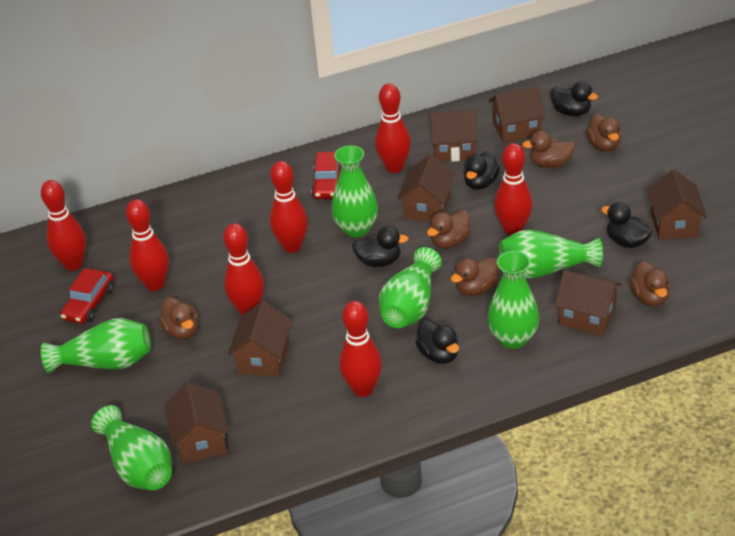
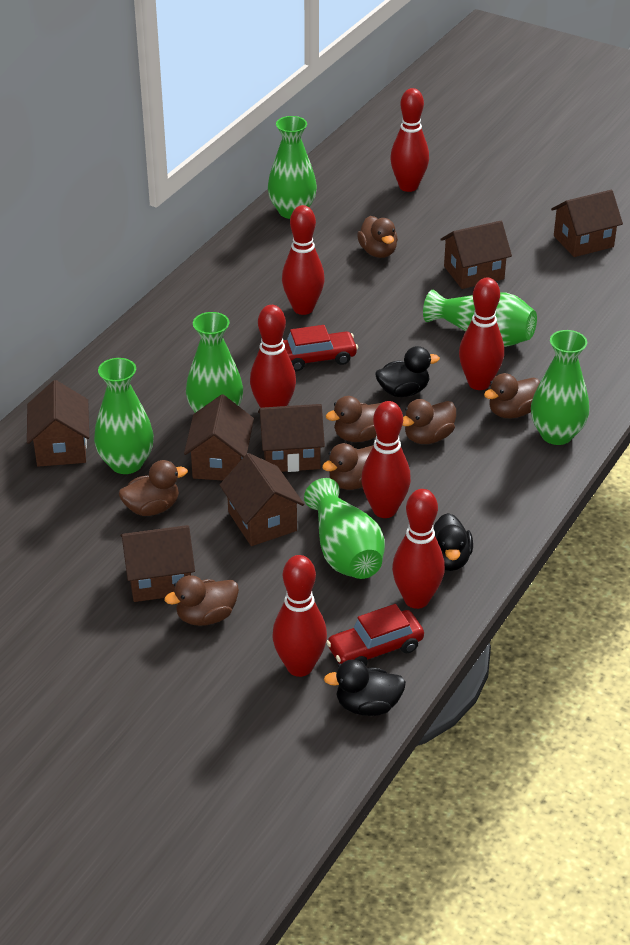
black duck: 5 -> 3
brown duck: 6 -> 7

